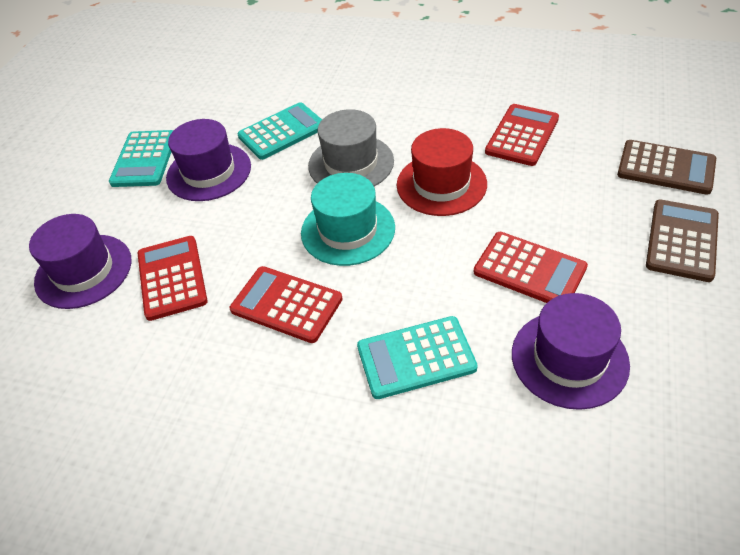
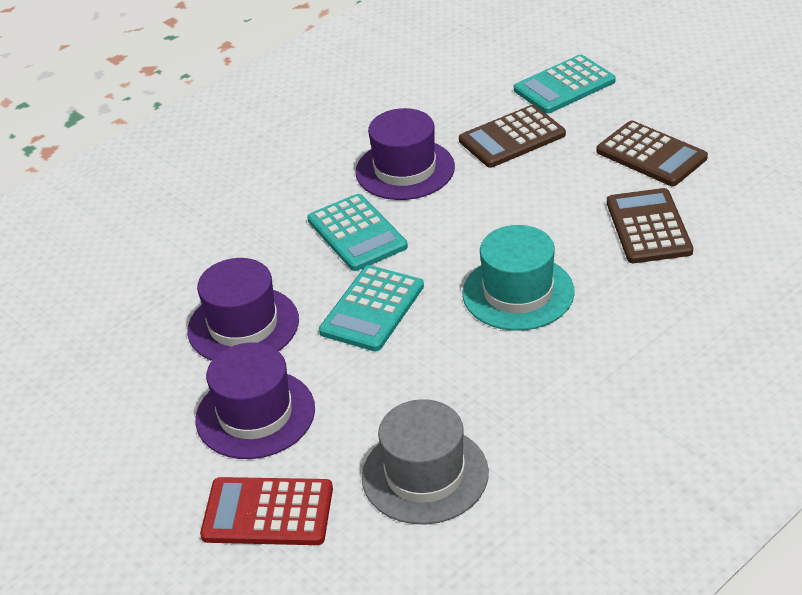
brown calculator: 2 -> 3
red calculator: 4 -> 1
red hat: 1 -> 0

